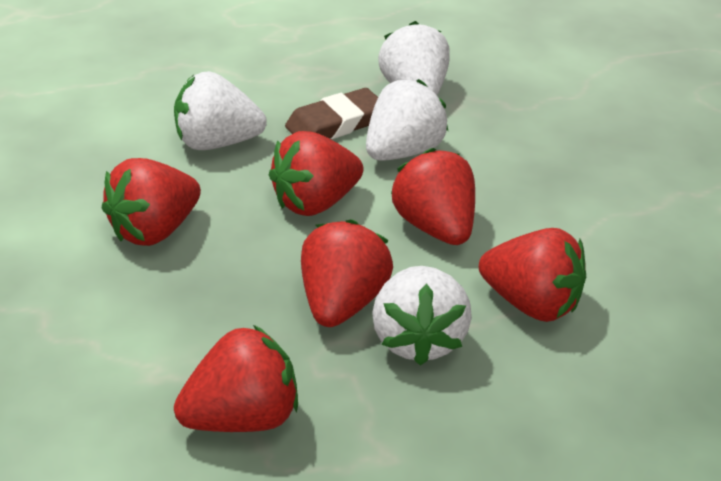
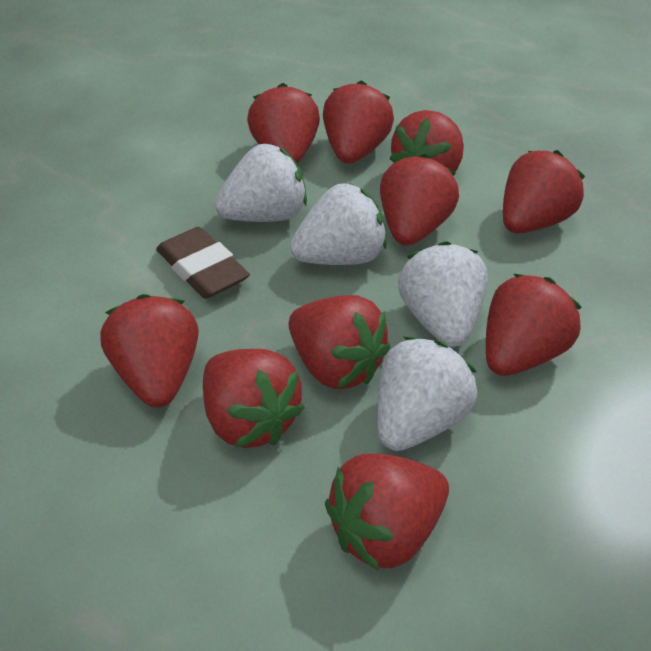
red strawberry: 6 -> 10

